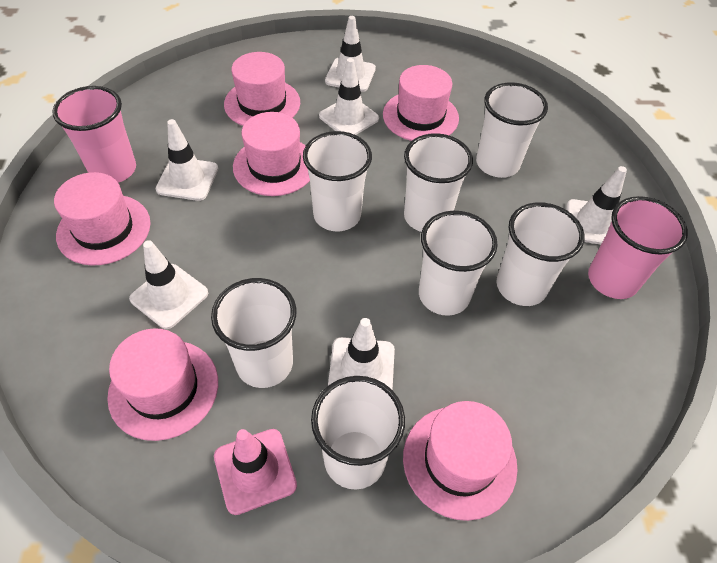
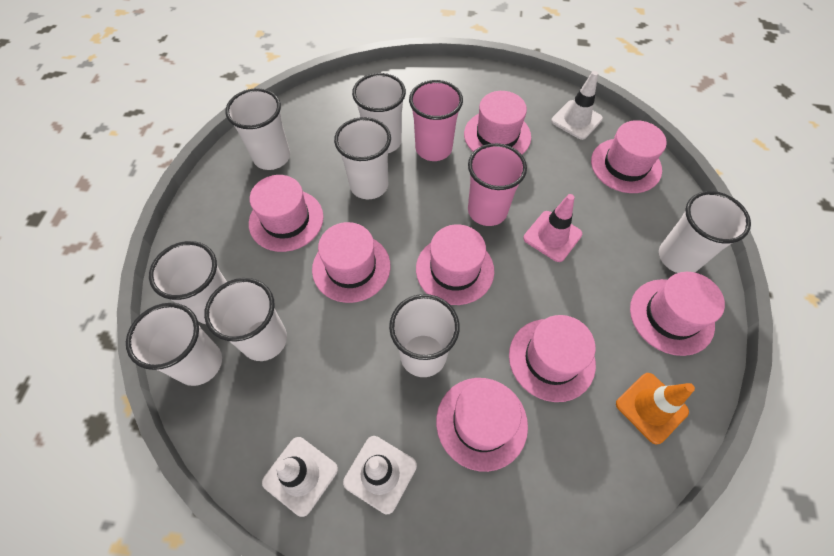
orange traffic cone: 0 -> 1
pink hat: 6 -> 8
white cup: 7 -> 8
white traffic cone: 6 -> 3

